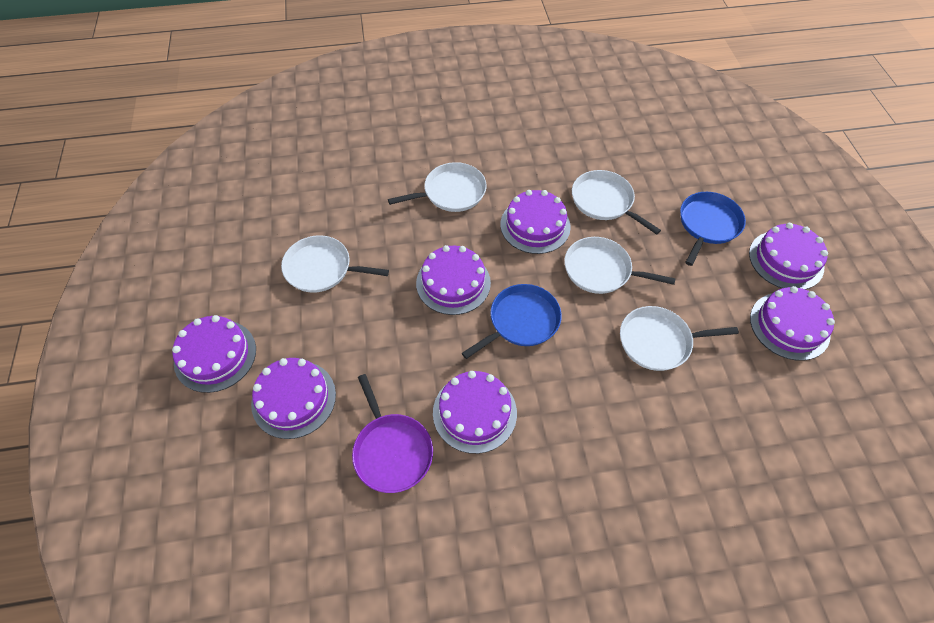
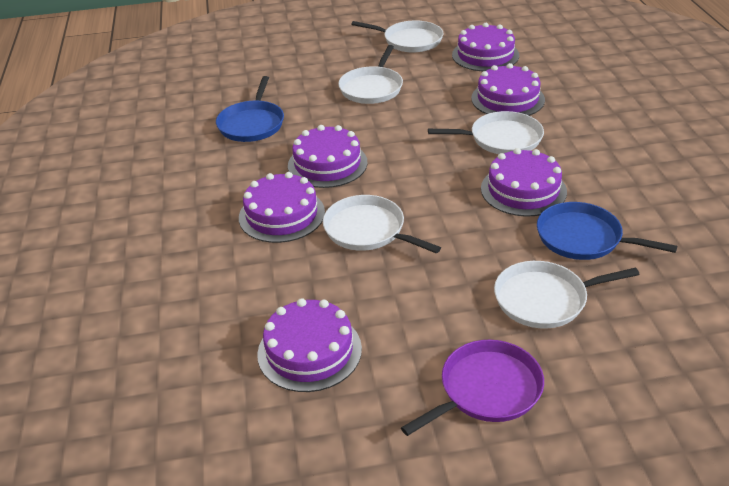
purple cake: 7 -> 6

